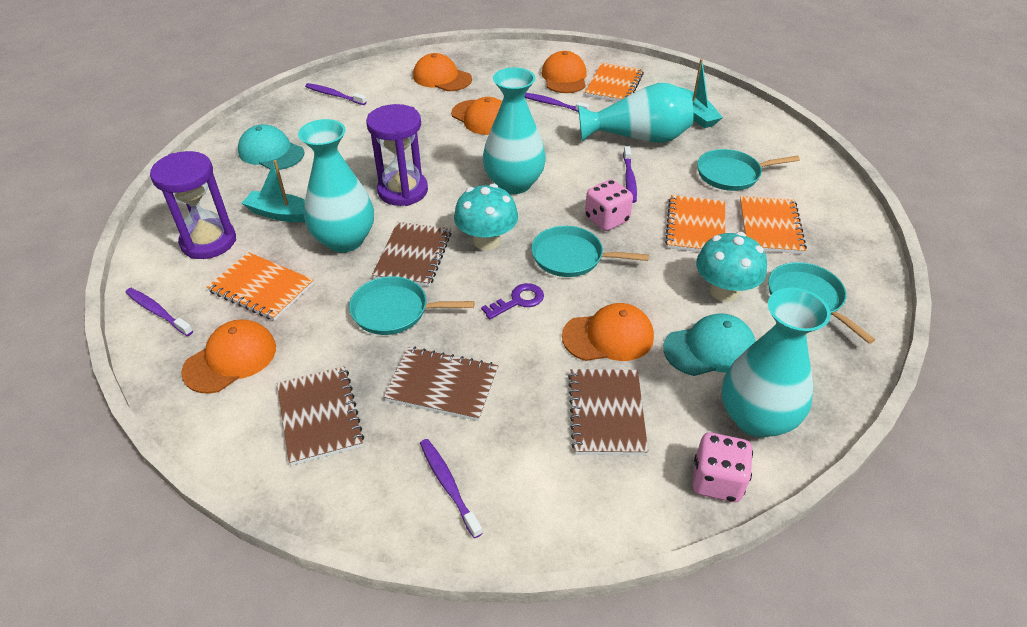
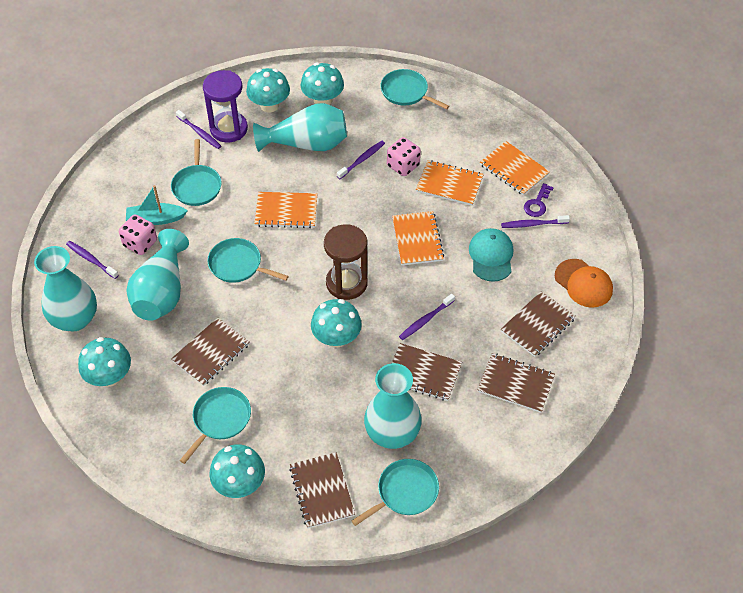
brown hourglass: 0 -> 1
brown notebook: 4 -> 5
orange cap: 5 -> 1
purple hourglass: 2 -> 1
turquoise boat: 2 -> 1
turquoise cap: 2 -> 1
turquoise mushroom: 2 -> 5
turquoise pan: 4 -> 5

